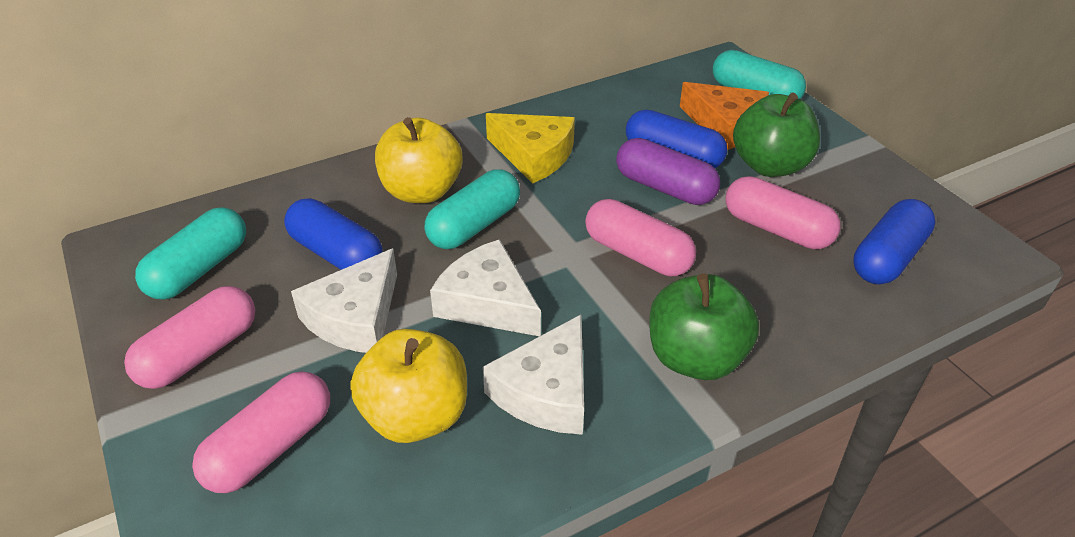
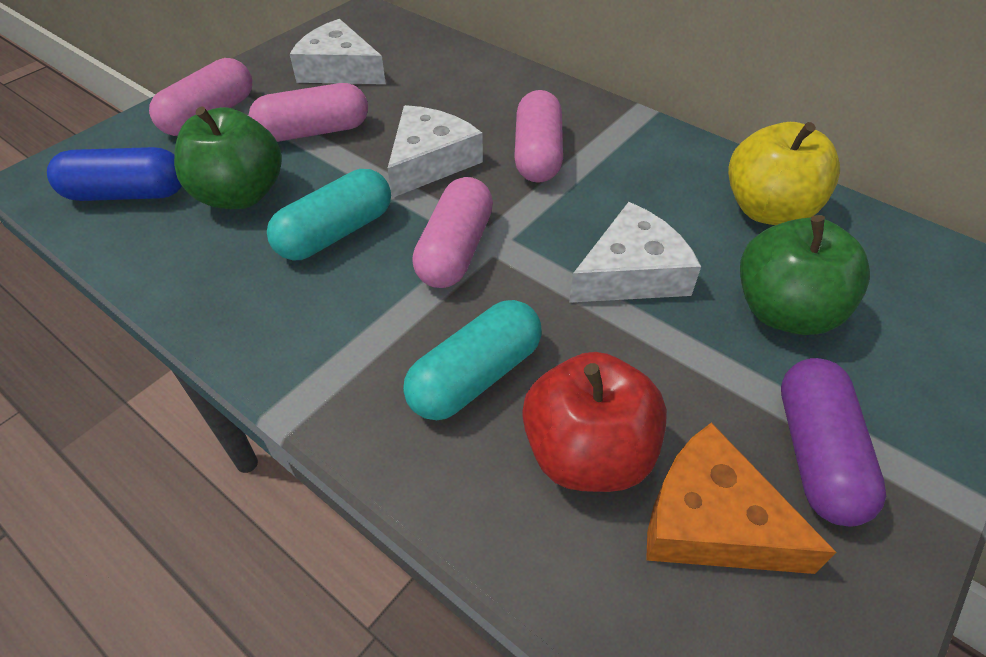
blue capsule: 3 -> 1
red apple: 0 -> 1
turquoise capsule: 3 -> 2
yellow apple: 2 -> 1
yellow cheese: 1 -> 0

